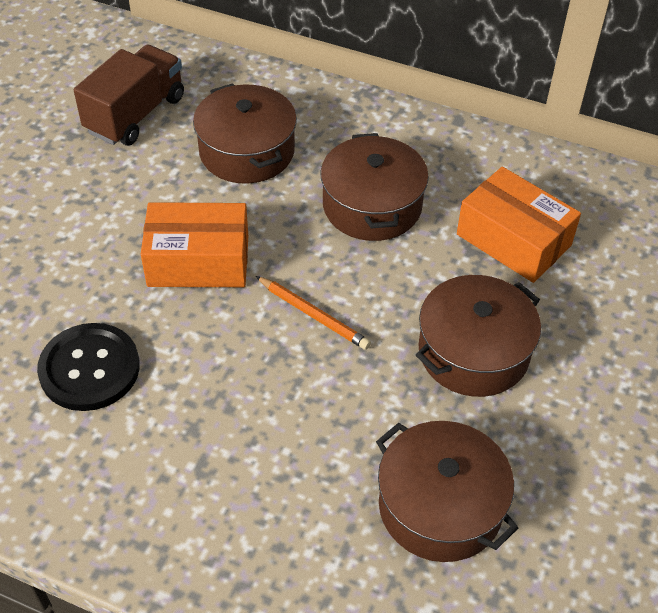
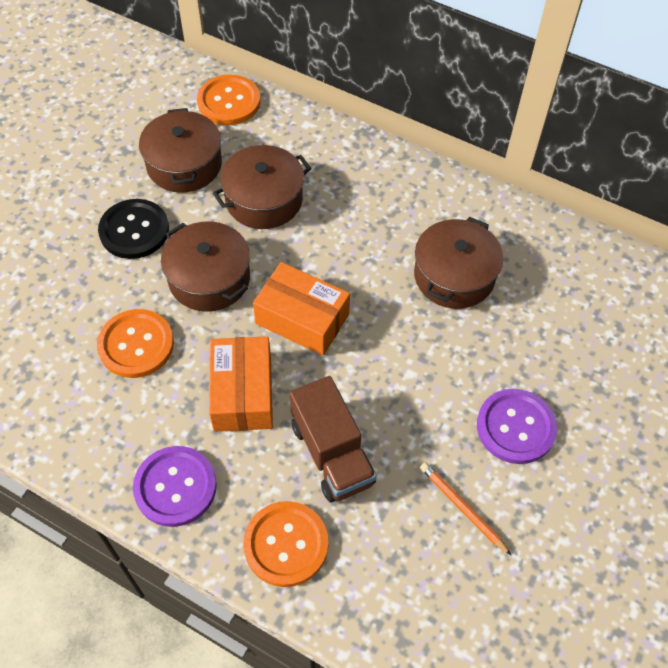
orange button: 0 -> 3
purple button: 0 -> 2

